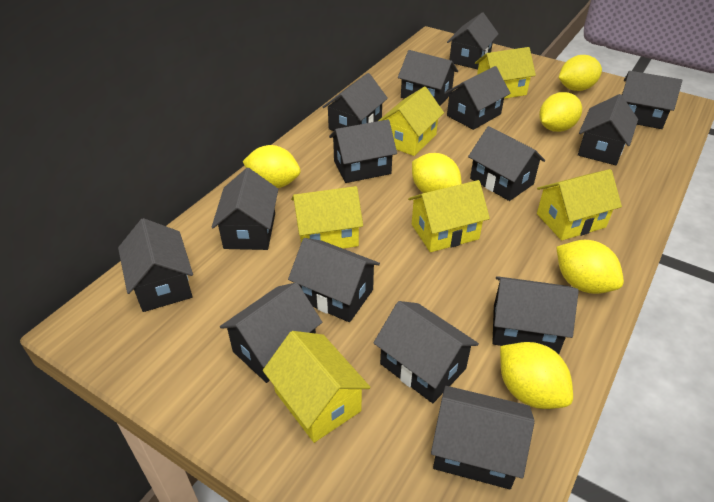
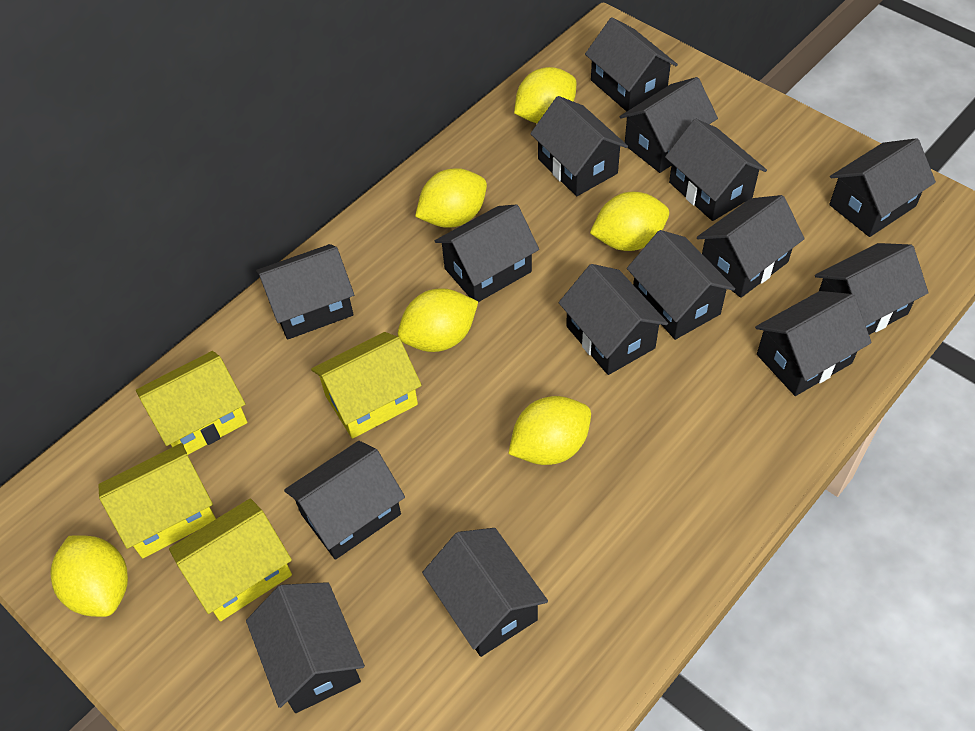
yellow house: 6 -> 4

